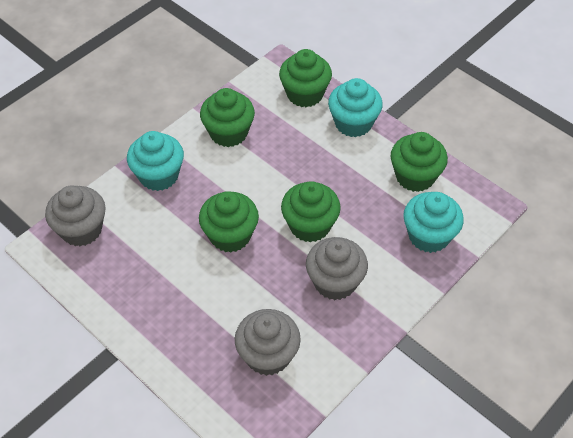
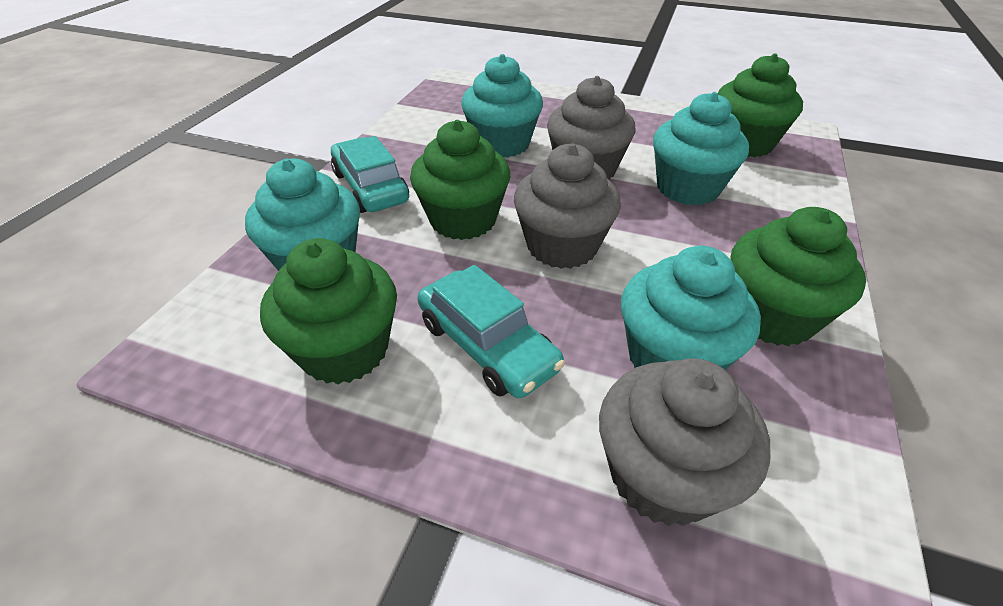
green cupcake: 5 -> 4
turquoise car: 0 -> 2
turquoise cupcake: 3 -> 4

